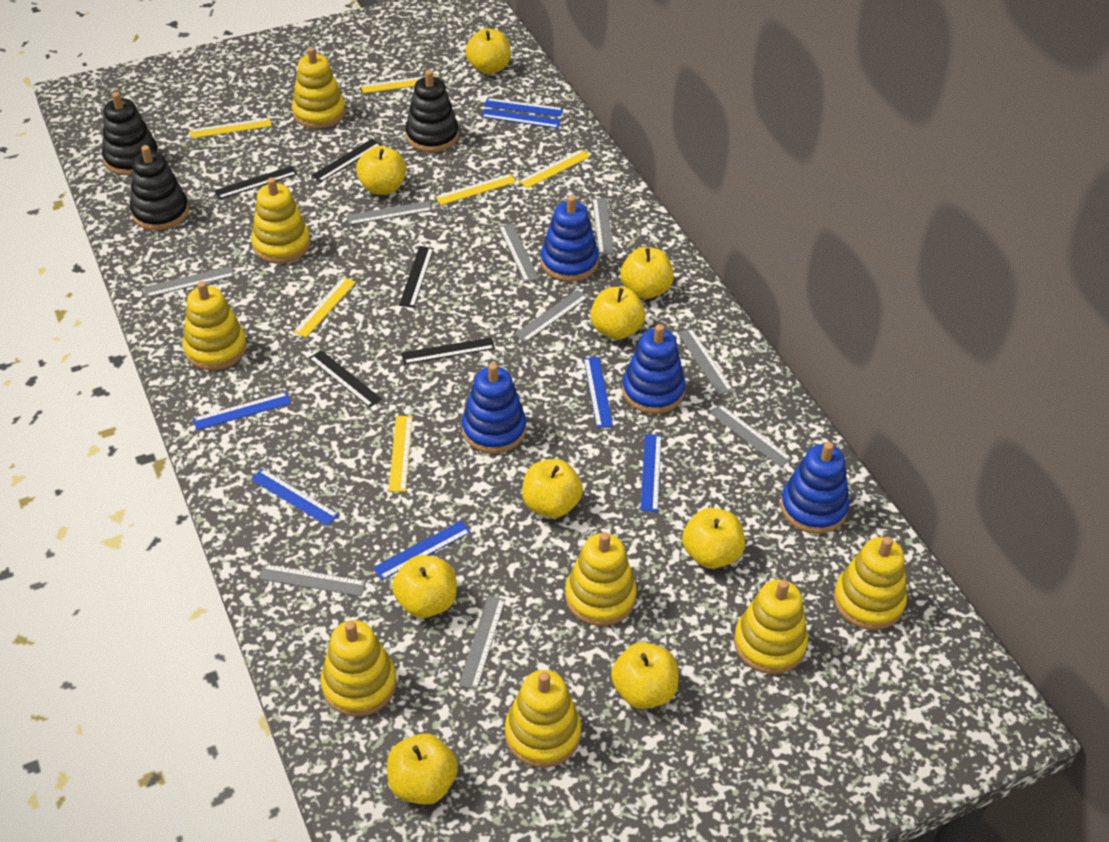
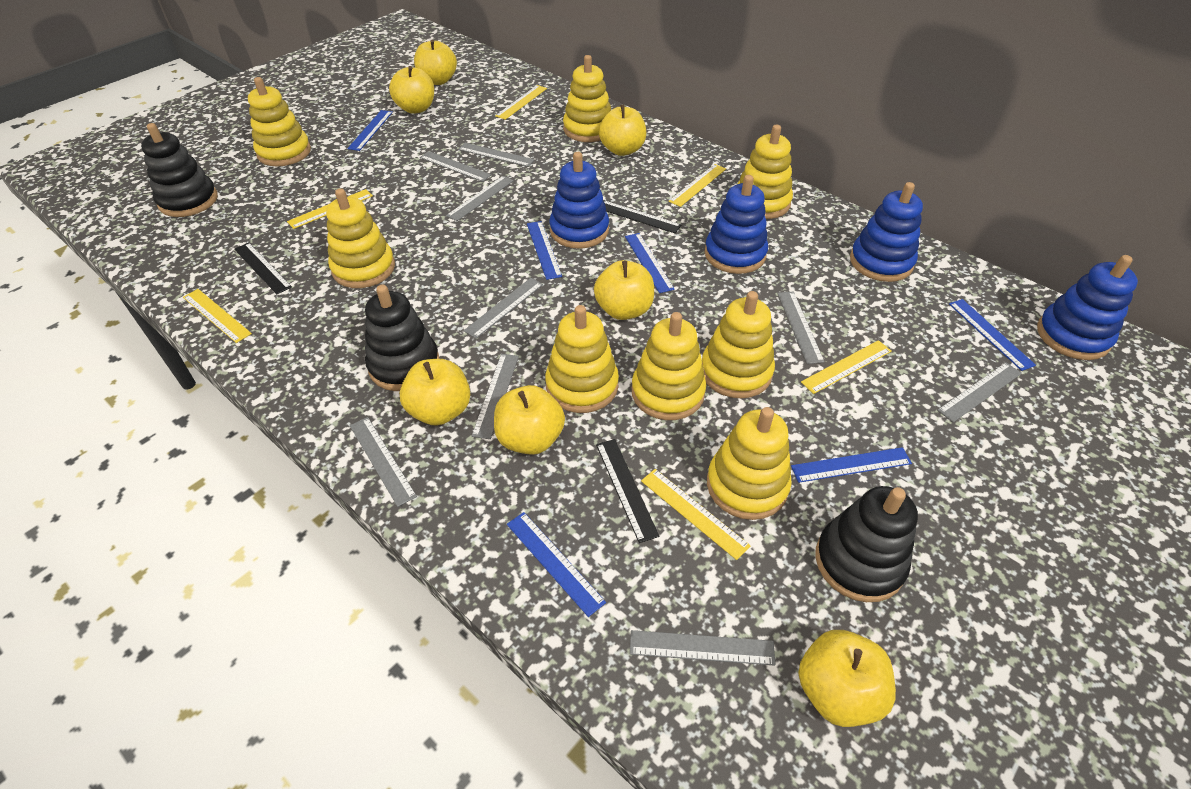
black ruler: 5 -> 3
blue ruler: 7 -> 6
yellow apple: 9 -> 7

